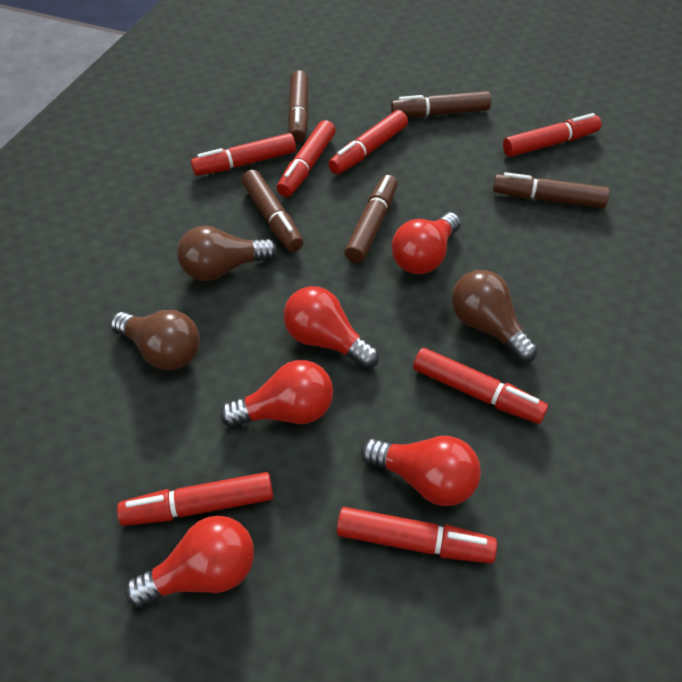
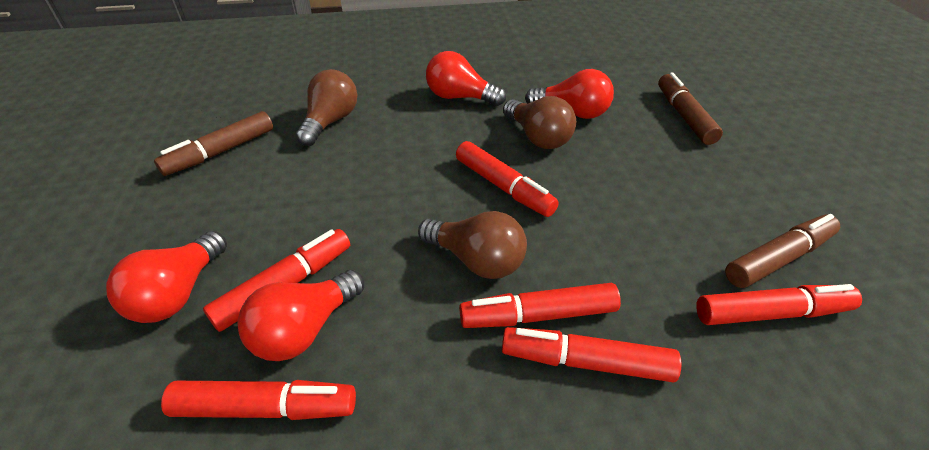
brown marker: 5 -> 3
red light bulb: 5 -> 4
red marker: 7 -> 6

